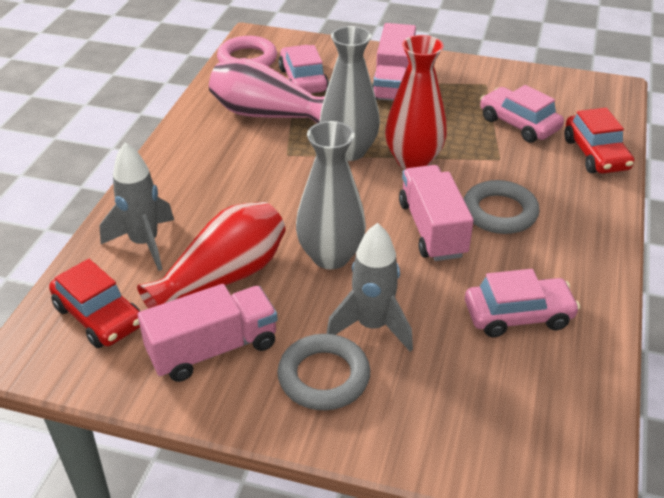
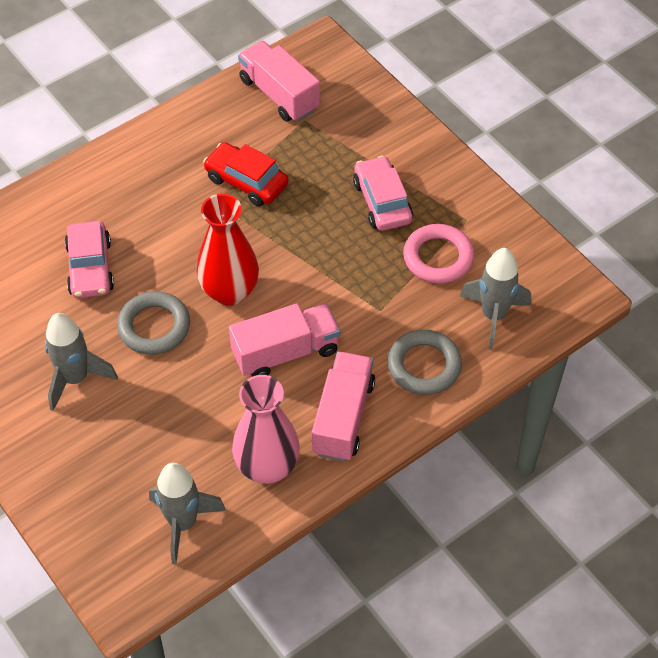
grey rocket: 2 -> 3
grey vase: 2 -> 0
pink car: 3 -> 2
red car: 2 -> 1
red vase: 2 -> 1

